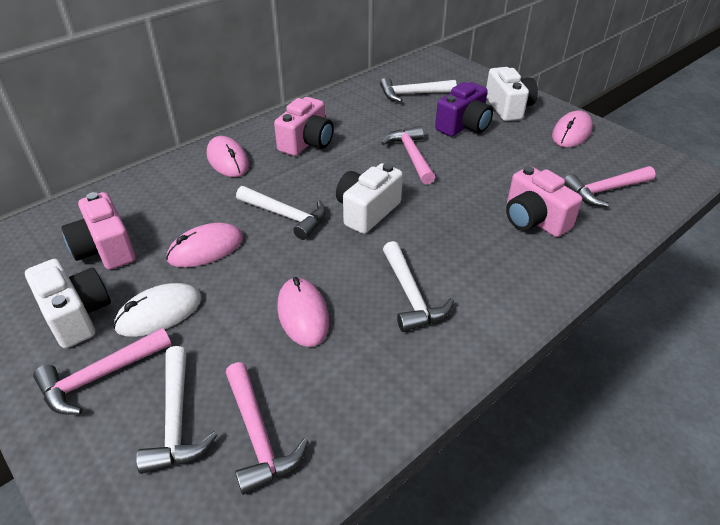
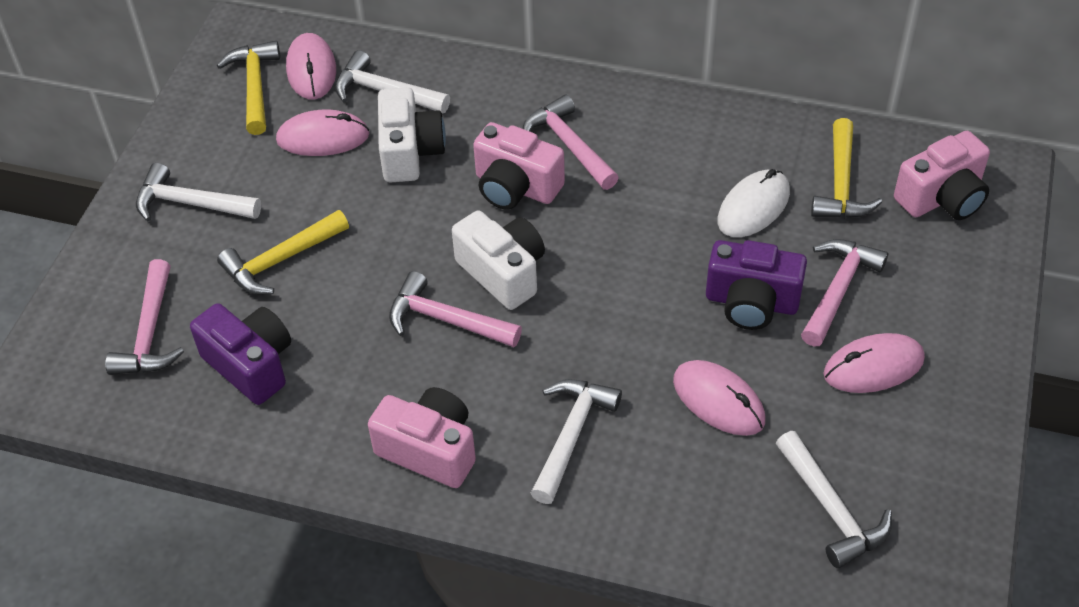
purple camera: 1 -> 2
white camera: 3 -> 2
yellow hammer: 0 -> 3

